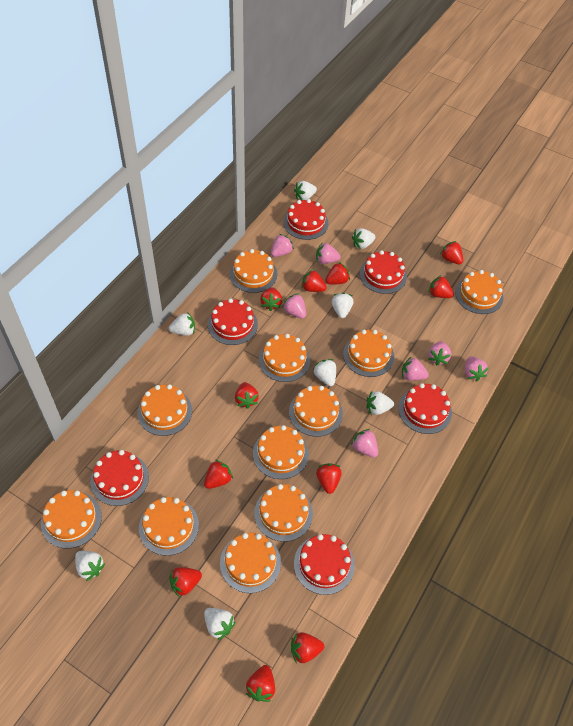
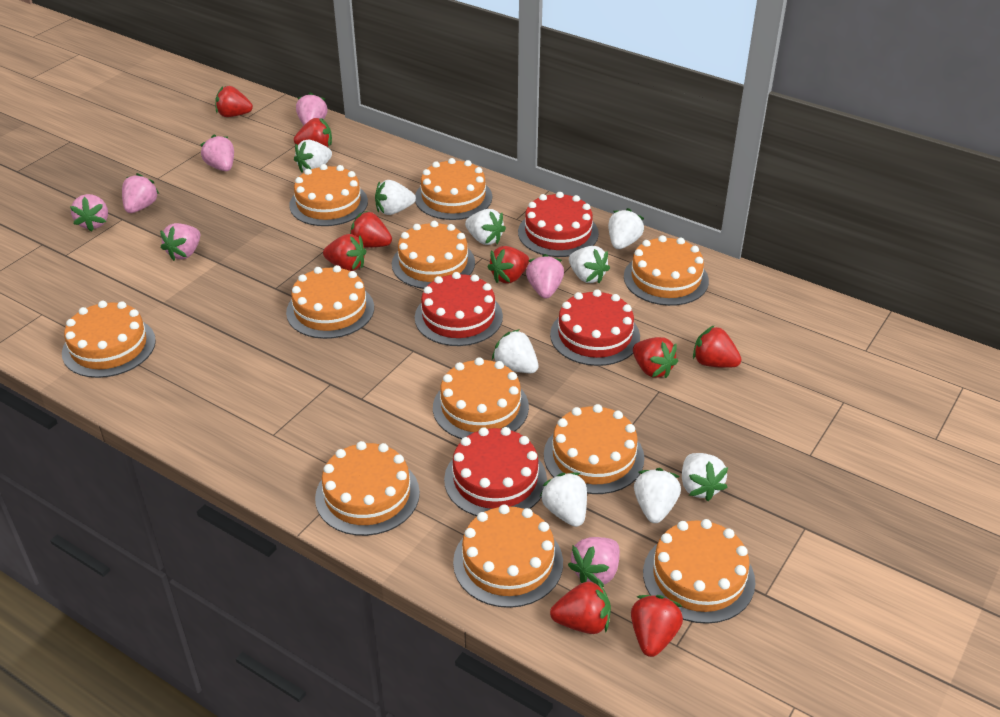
red cake: 6 -> 4
red strawberry: 11 -> 9
white strawberry: 8 -> 9

